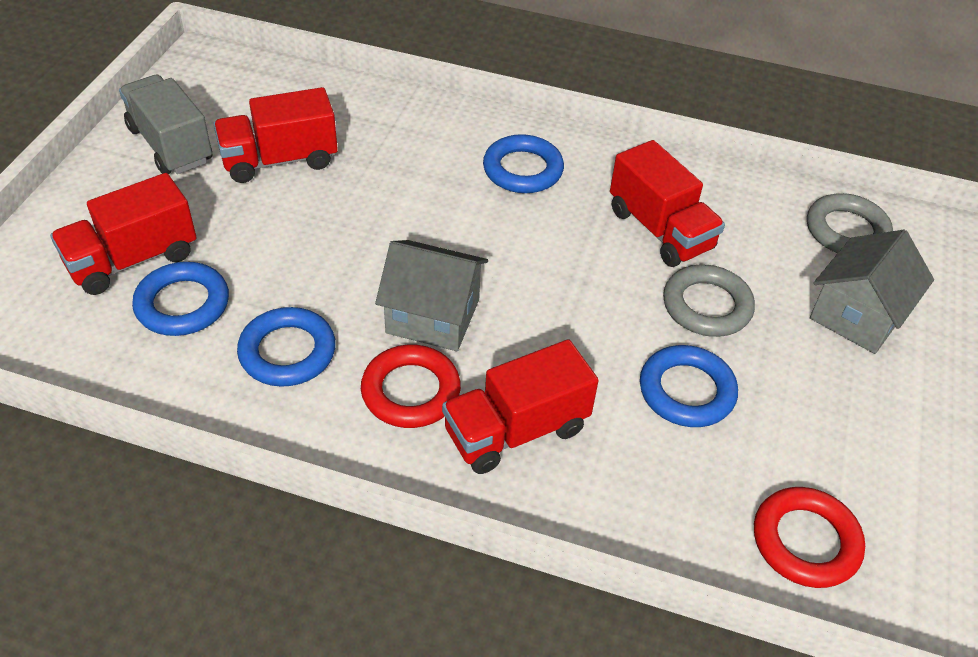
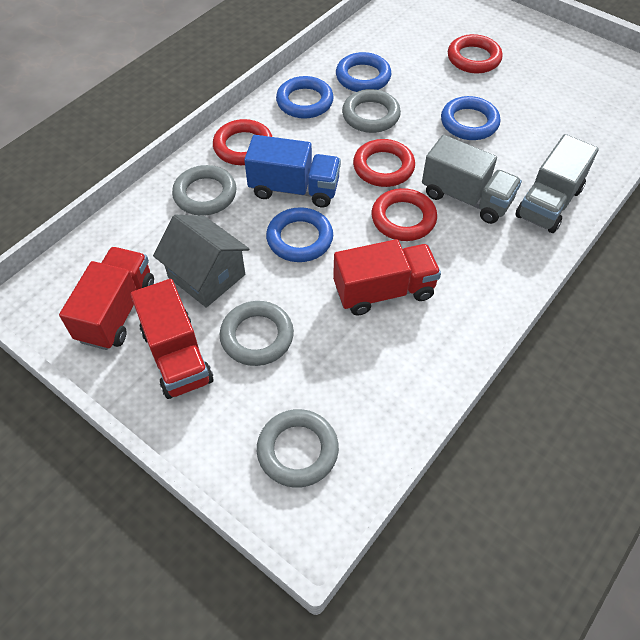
blue truck: 0 -> 1
grey house: 2 -> 1
grey ring: 2 -> 4
grey truck: 1 -> 2
red ring: 2 -> 4
red truck: 4 -> 3

